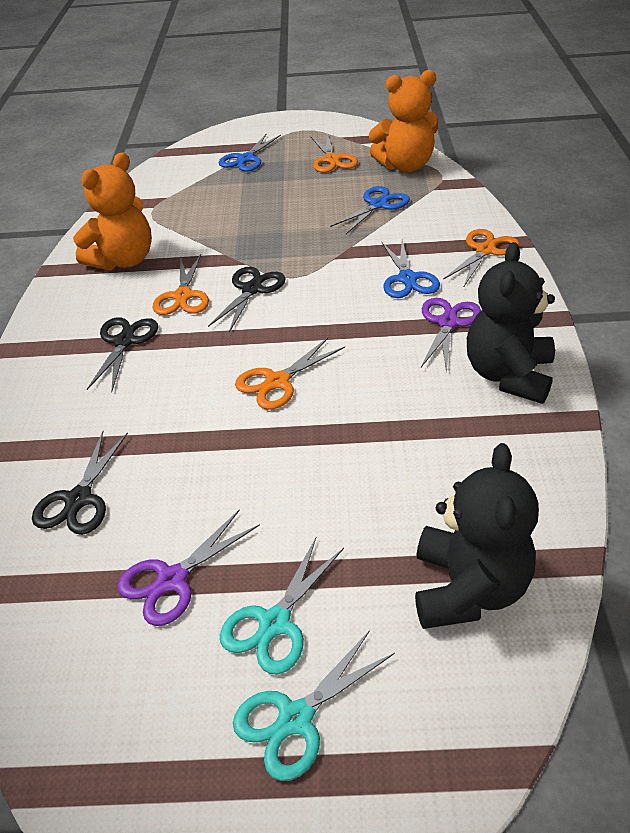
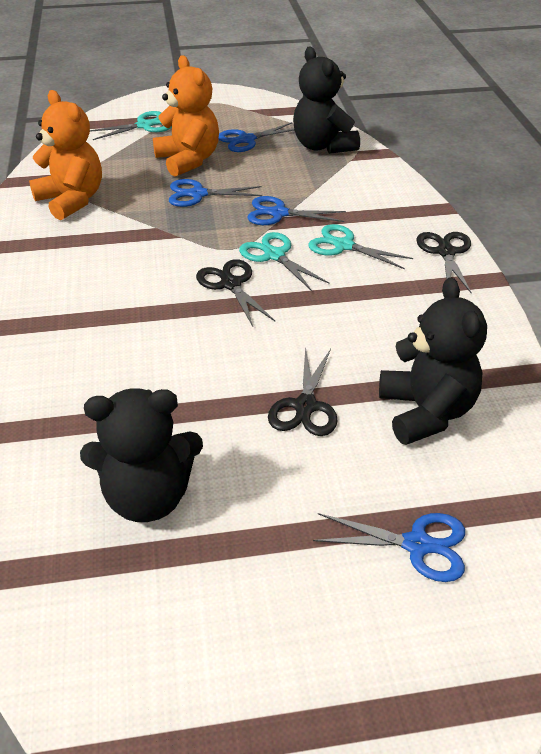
black teddy bear: 2 -> 3
blue scissors: 3 -> 4
orange scissors: 4 -> 0
purple scissors: 2 -> 0
turquoise scissors: 2 -> 3

